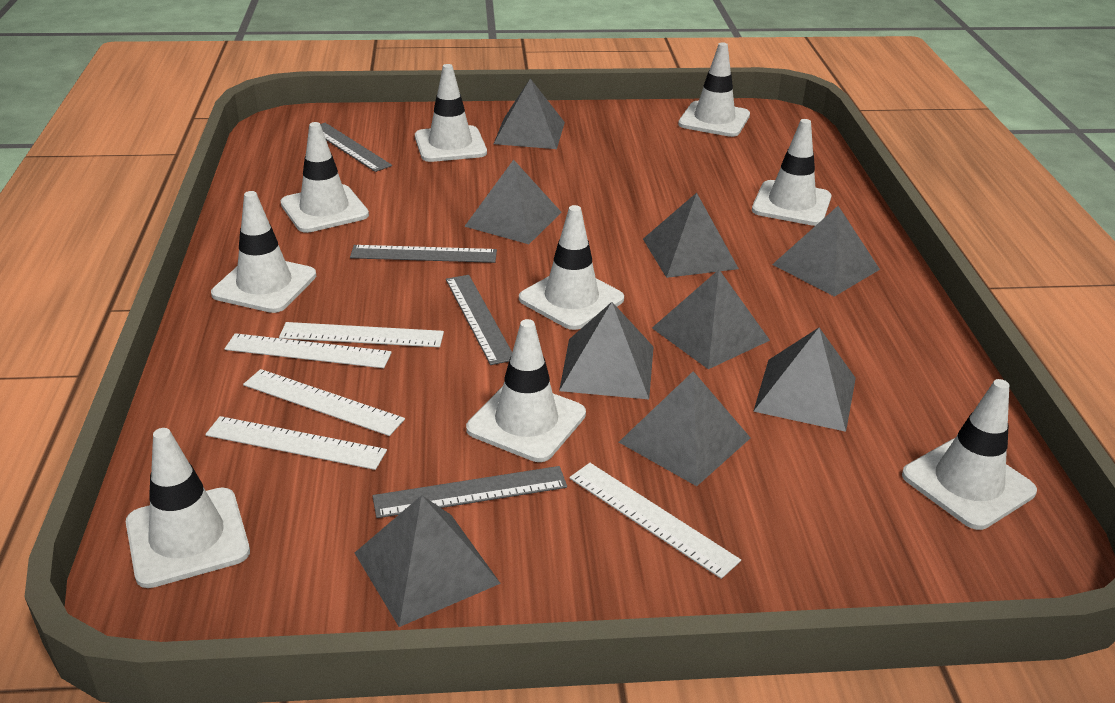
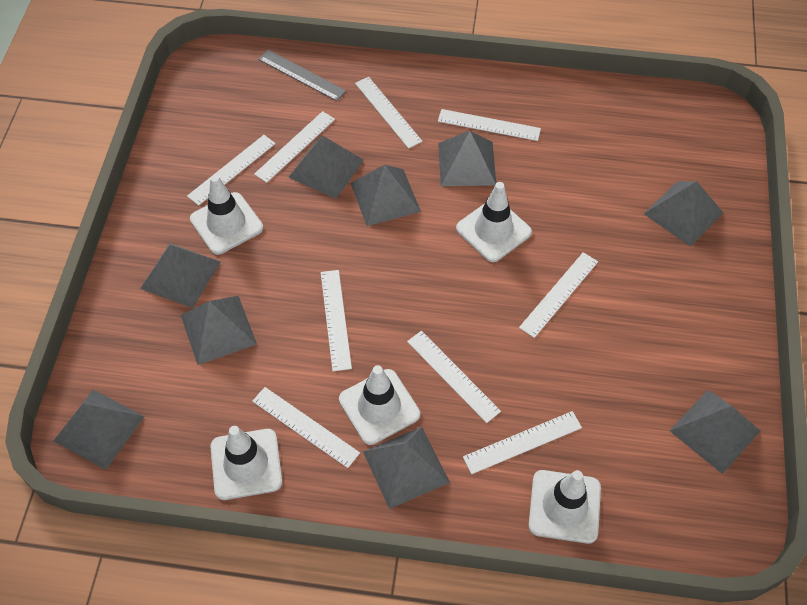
grey ruler: 4 -> 1
white ruler: 5 -> 9
white traffic cone: 9 -> 5

